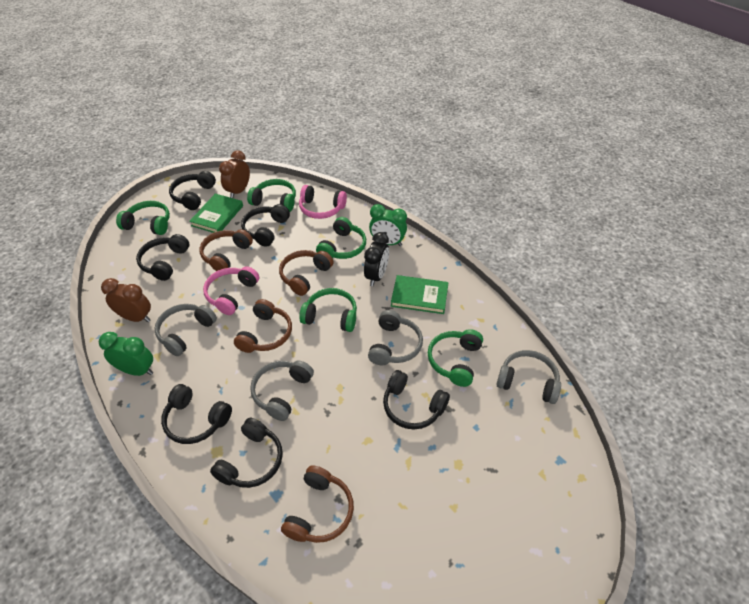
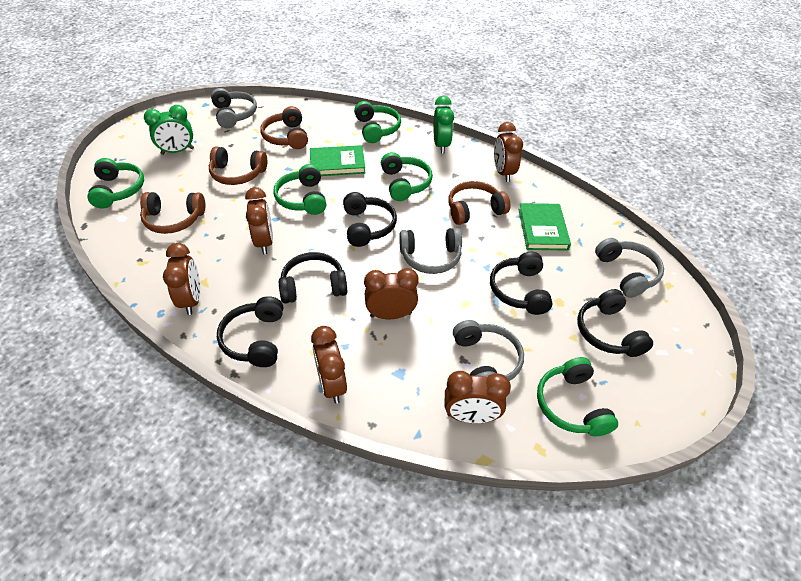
black clock: 1 -> 0
black headphones: 6 -> 5
brown clock: 2 -> 6
pink headphones: 2 -> 0

